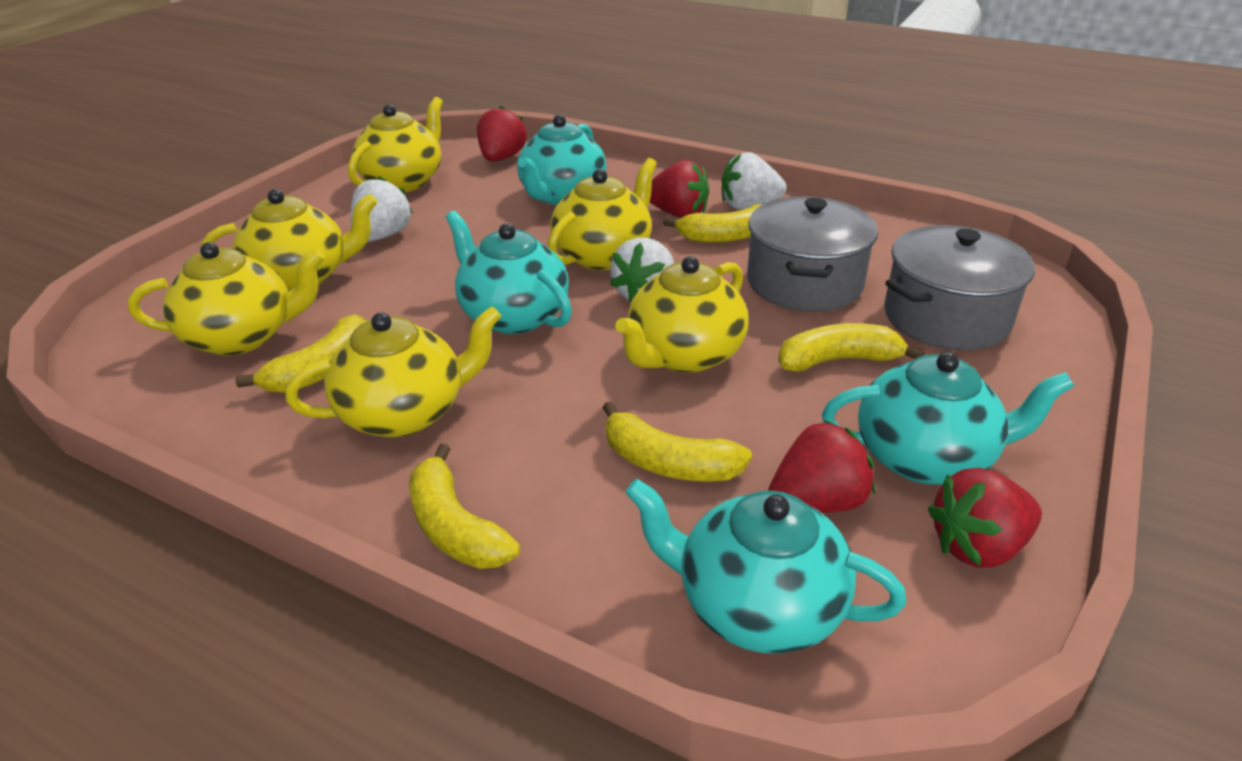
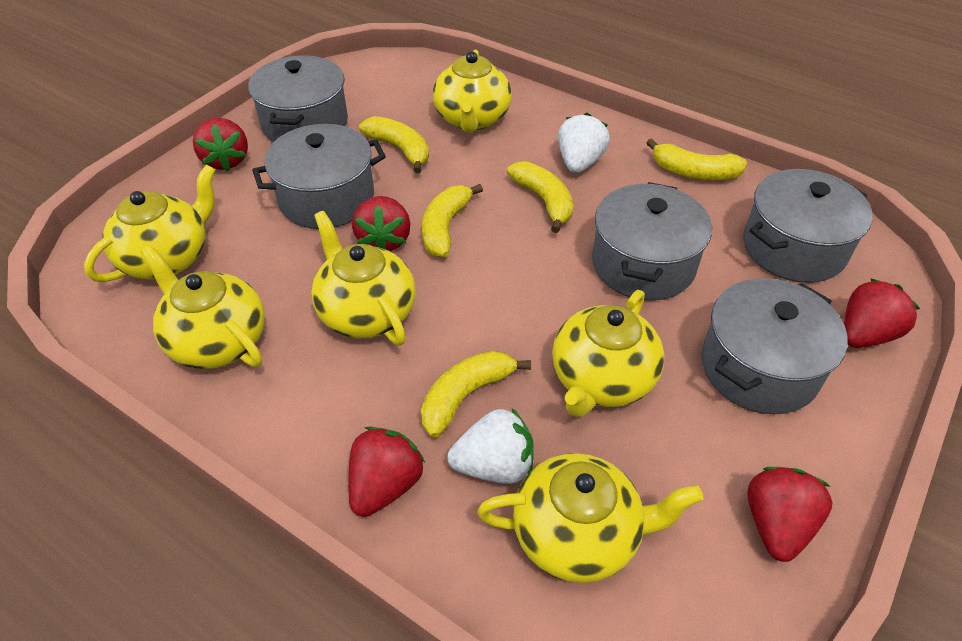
grey pot: 2 -> 5
red strawberry: 4 -> 5
turquoise teapot: 4 -> 0
white strawberry: 3 -> 2

